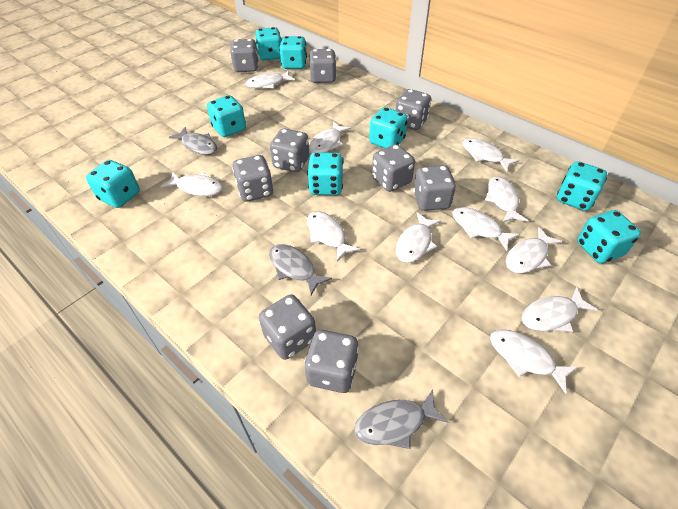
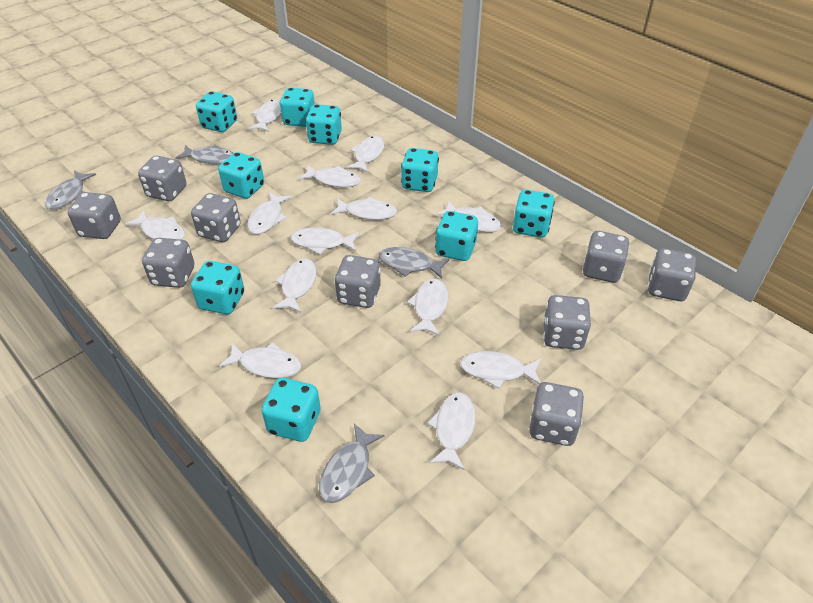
grey fish: 3 -> 4
turquoise dice: 8 -> 9
white fish: 11 -> 13

